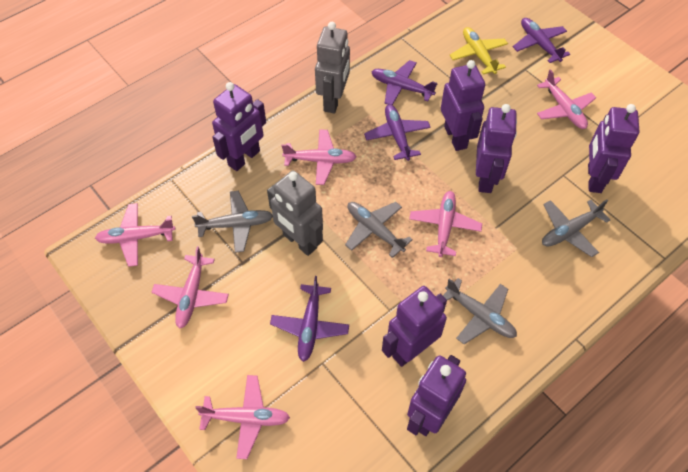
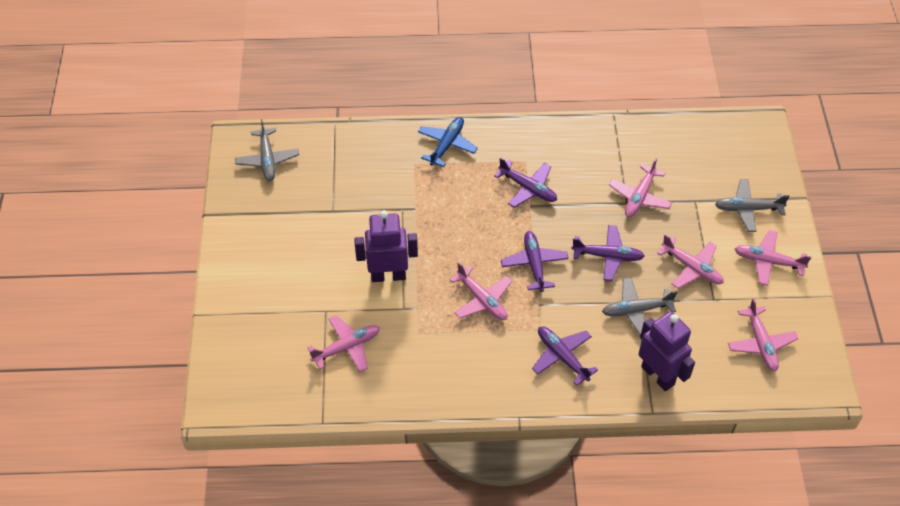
blue plane: 0 -> 1
grey plane: 4 -> 3
grey robot: 2 -> 0
purple robot: 6 -> 2
yellow plane: 1 -> 0

